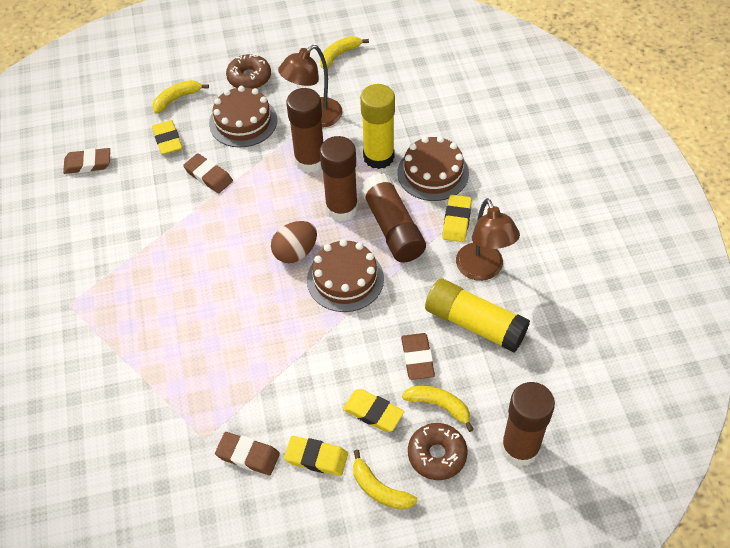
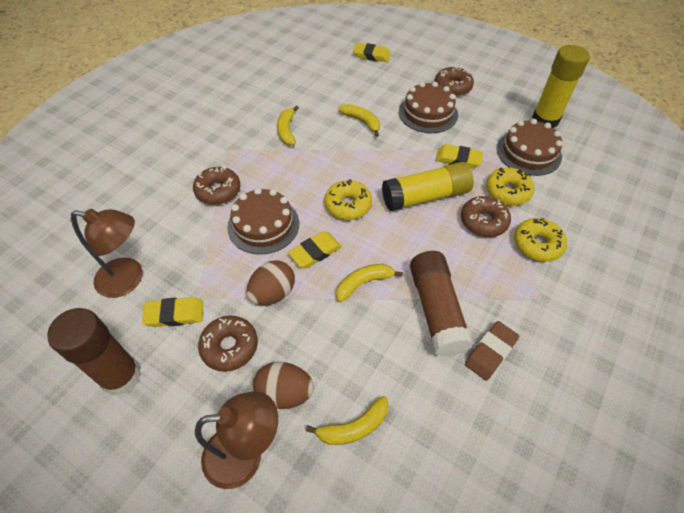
brown donut: 2 -> 4
brown egg: 1 -> 2
brown eraser: 4 -> 1
brown glue stick: 4 -> 2
yellow donut: 0 -> 3

